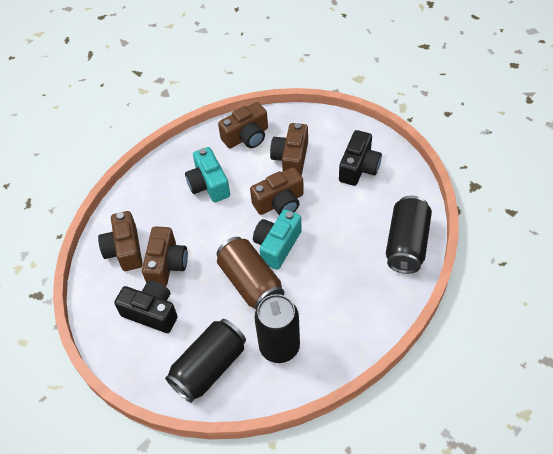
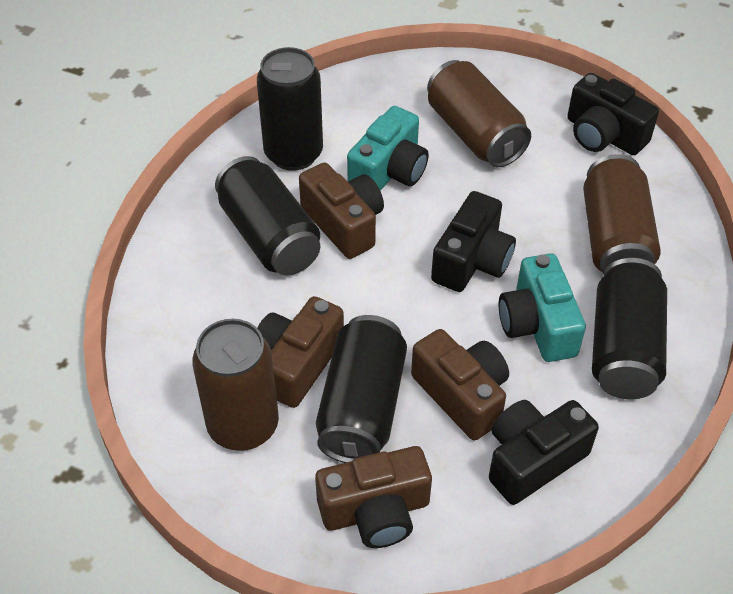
black camera: 2 -> 3
black can: 3 -> 4
brown camera: 5 -> 4
brown can: 1 -> 3

